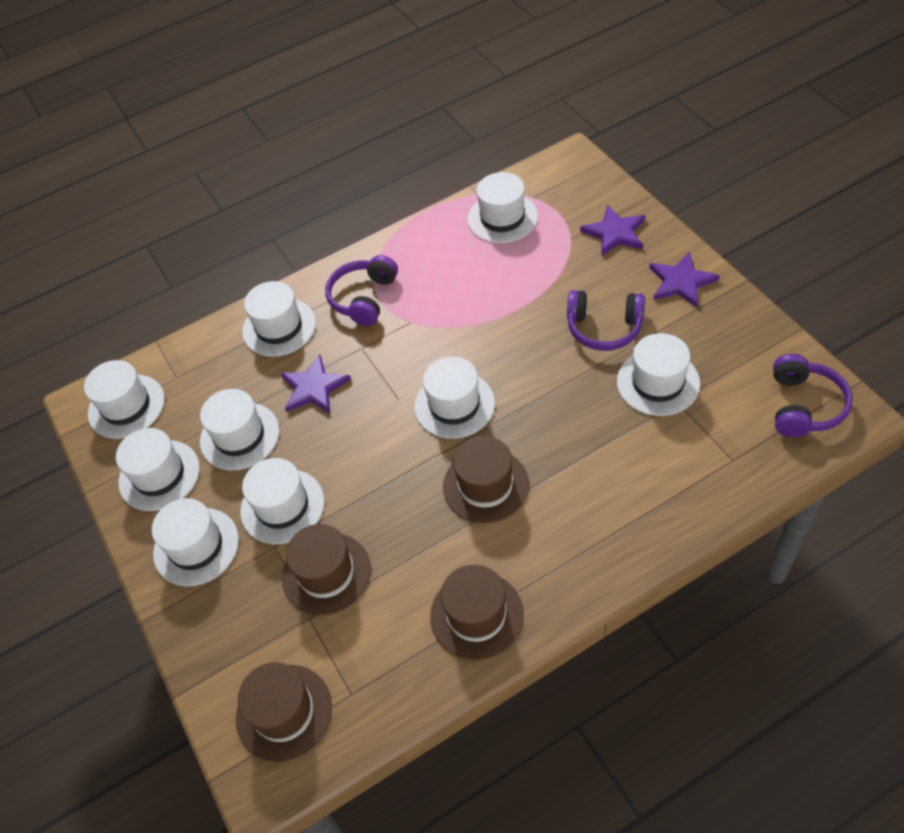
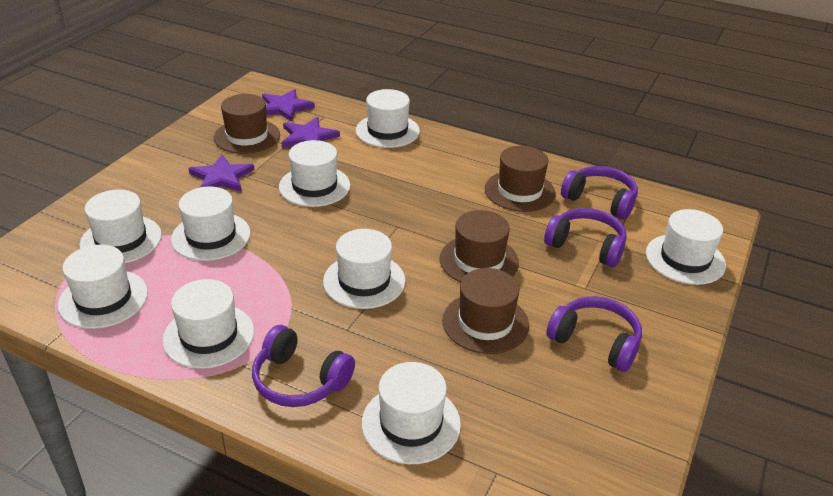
purple headphones: 3 -> 4

